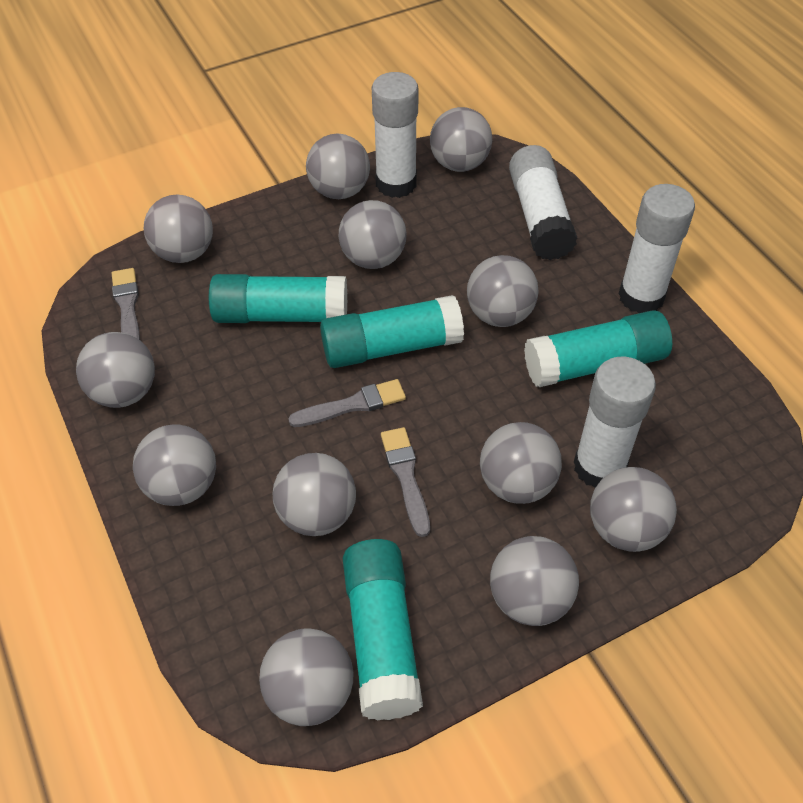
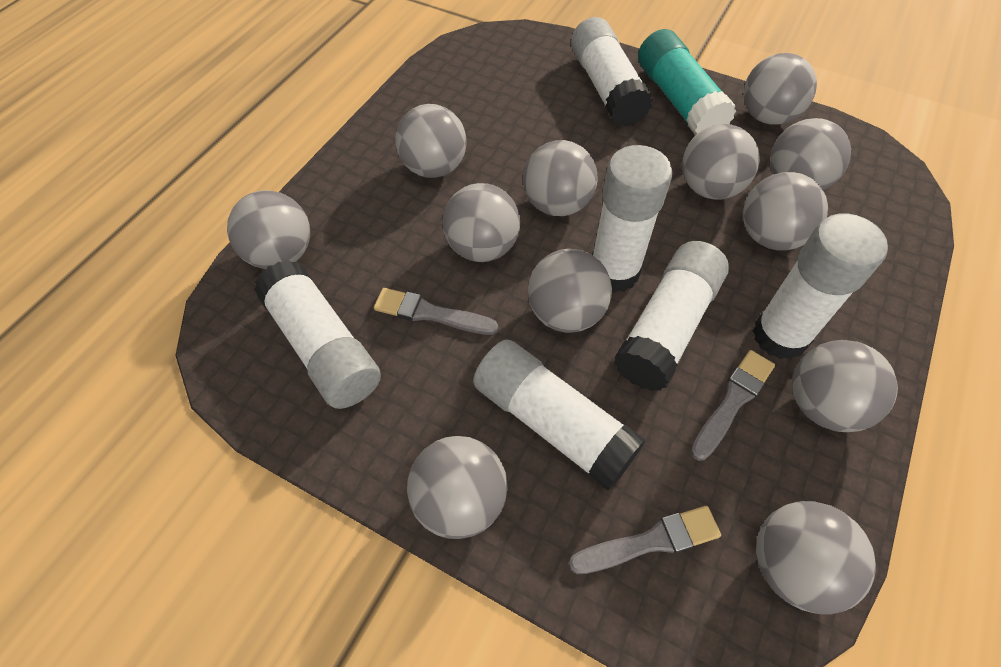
turquoise glue stick: 4 -> 1
white glue stick: 4 -> 6

